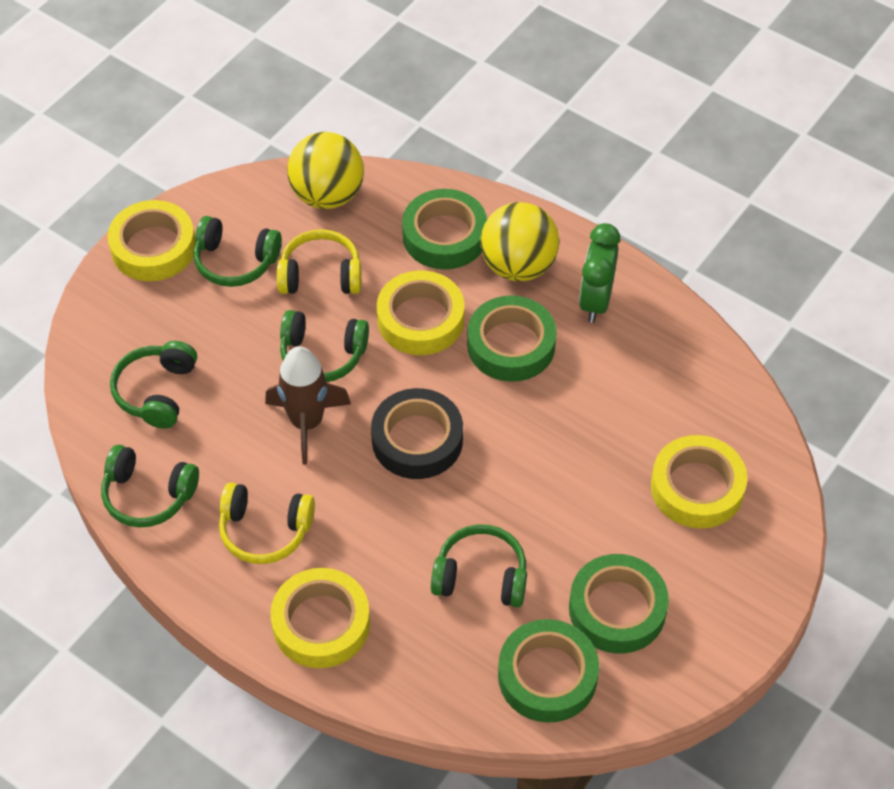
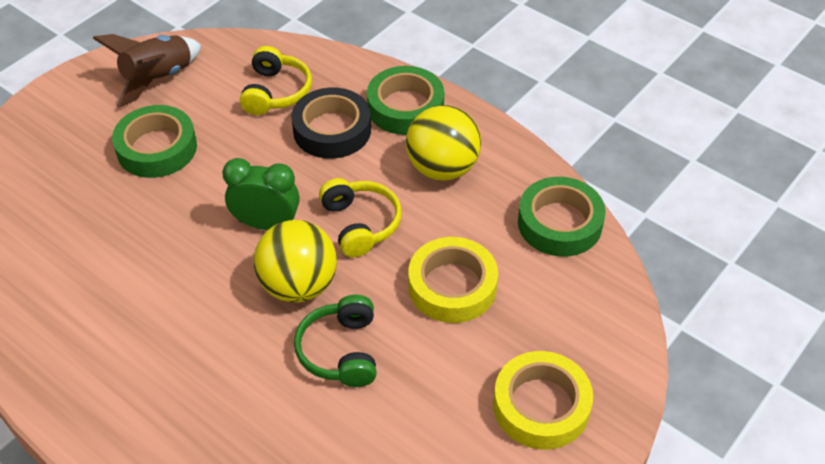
green headphones: 5 -> 1
green tape: 4 -> 3
yellow tape: 4 -> 2

